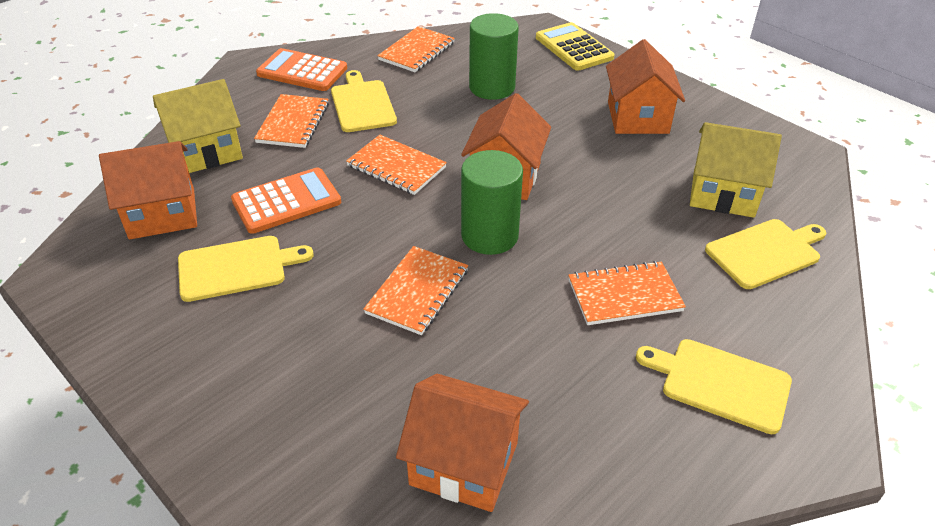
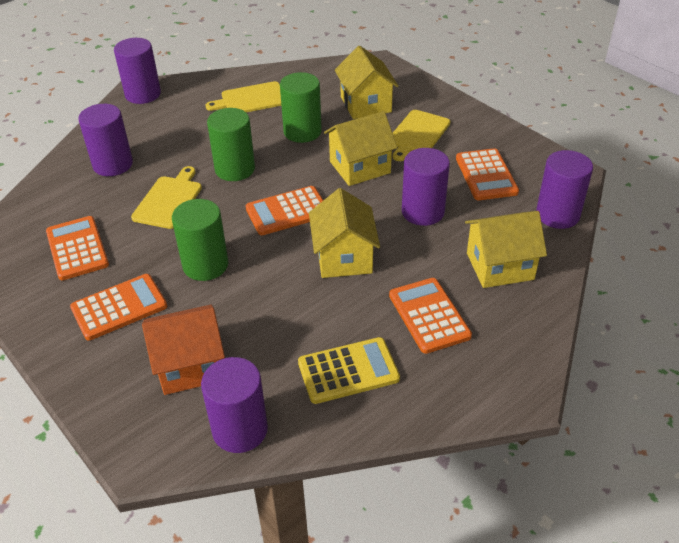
green cylinder: 2 -> 3
orange calculator: 2 -> 5
orange house: 4 -> 1
orange notebook: 5 -> 0
purple cylinder: 0 -> 5
yellow cutting board: 4 -> 3
yellow house: 2 -> 4

